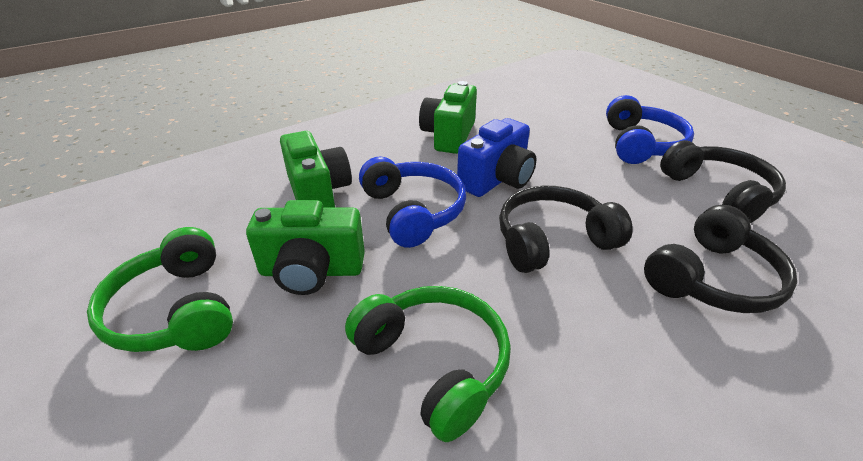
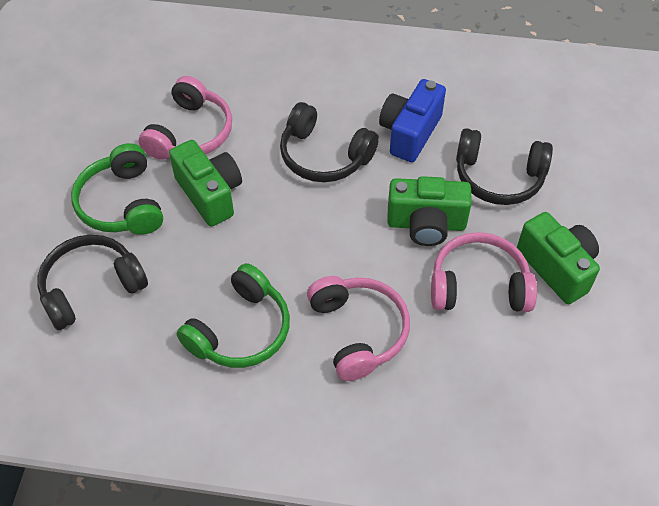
blue headphones: 2 -> 0
pink headphones: 0 -> 3

